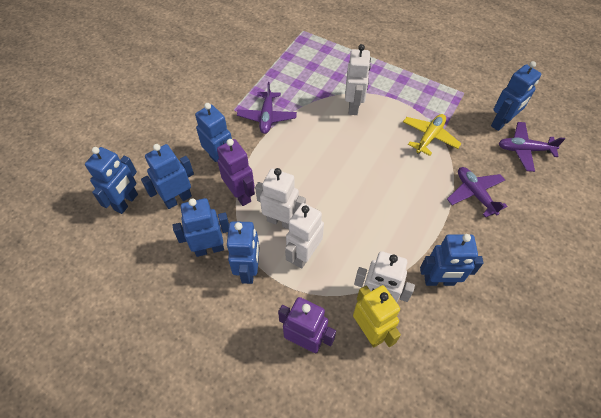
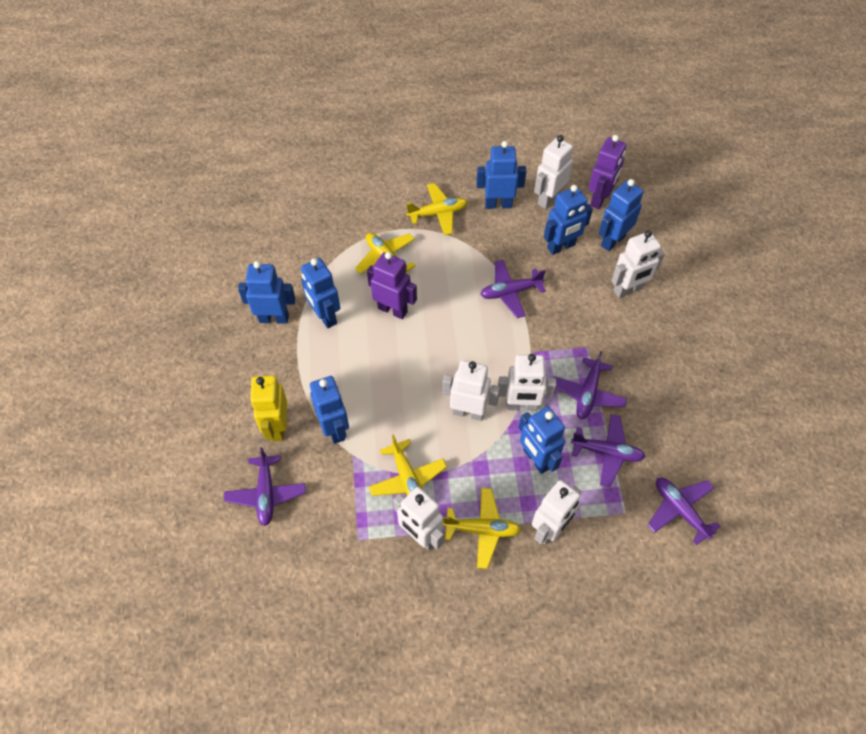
purple plane: 3 -> 5
white robot: 4 -> 6
yellow plane: 1 -> 4

